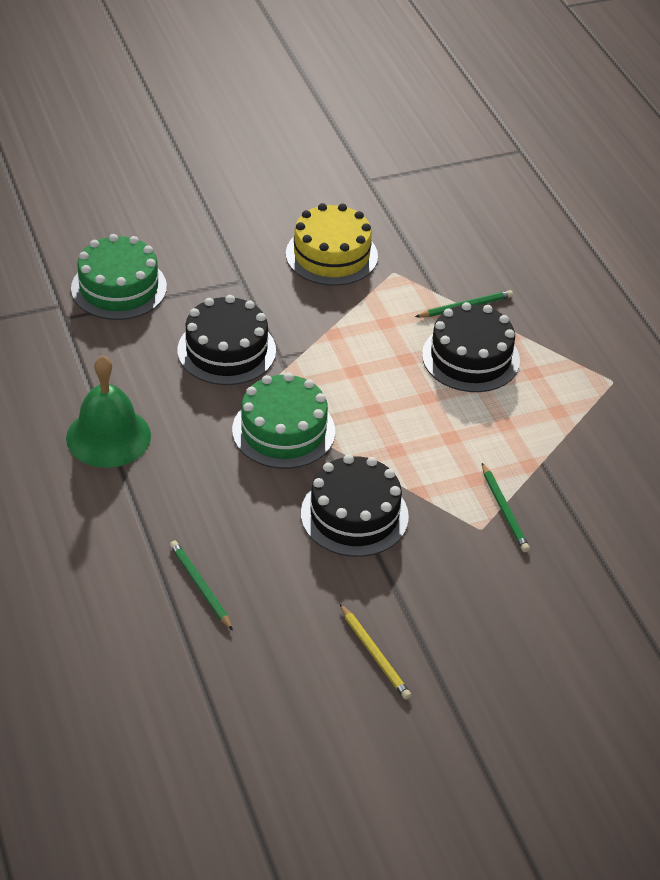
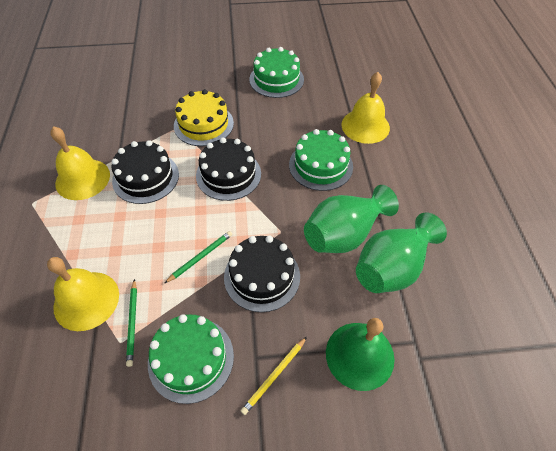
green cake: 2 -> 3
green pencil: 3 -> 2
green vase: 0 -> 2
yellow bell: 0 -> 3

